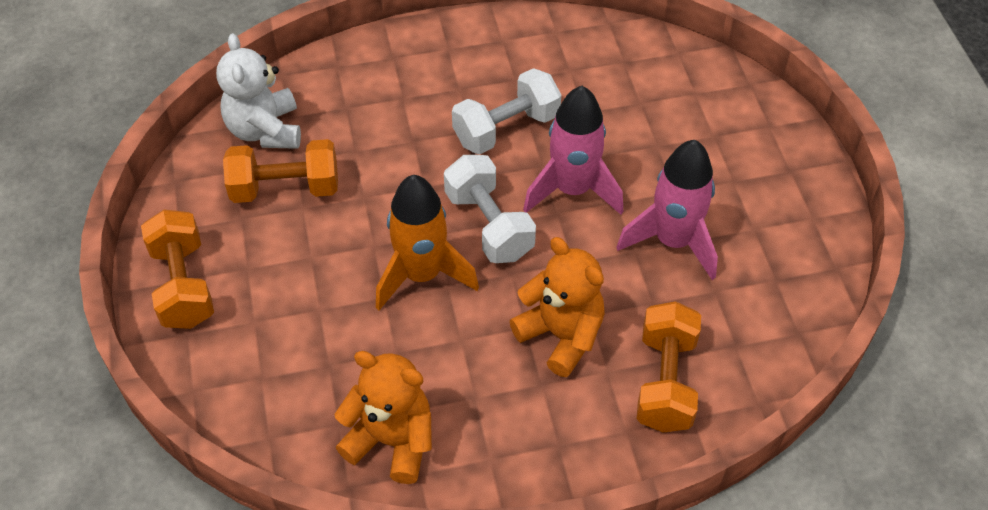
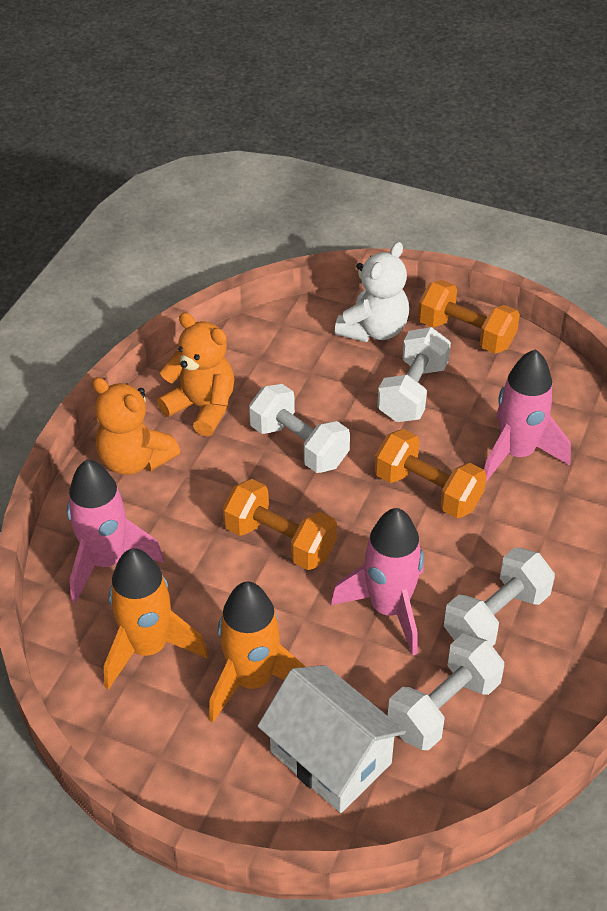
orange rocket: 1 -> 2
pink rocket: 2 -> 3
white dumbbell: 2 -> 4
white house: 0 -> 1

